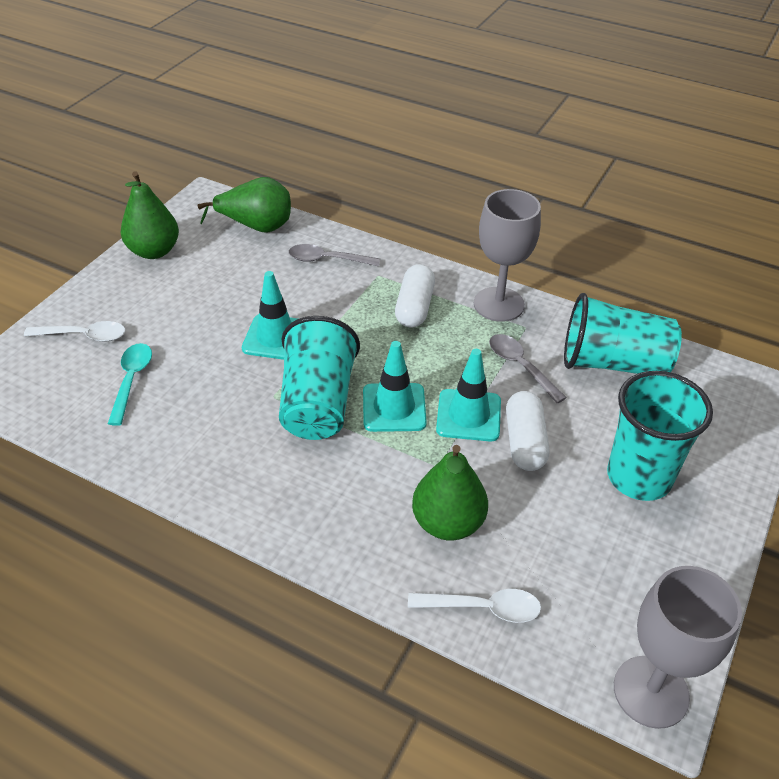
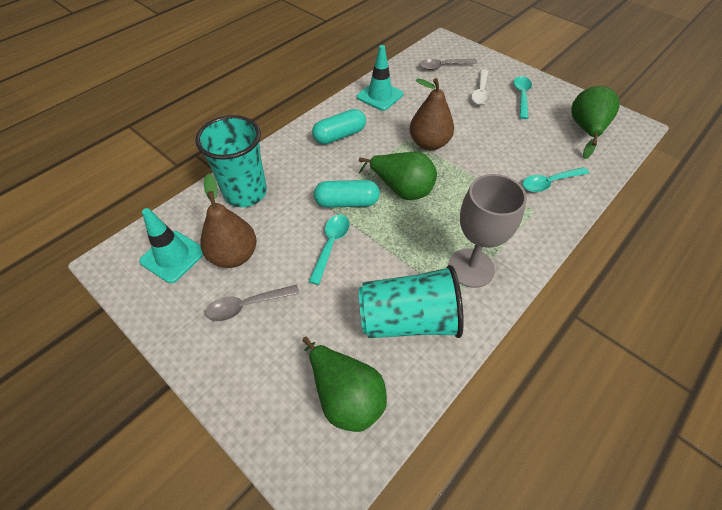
brown pear: 0 -> 2
grey goblet: 2 -> 1
turquoise capsule: 0 -> 2
turquoise cup: 3 -> 2
turquoise spoon: 1 -> 3
turquoise traffic cone: 3 -> 2
white capsule: 2 -> 0
white spoon: 2 -> 1

